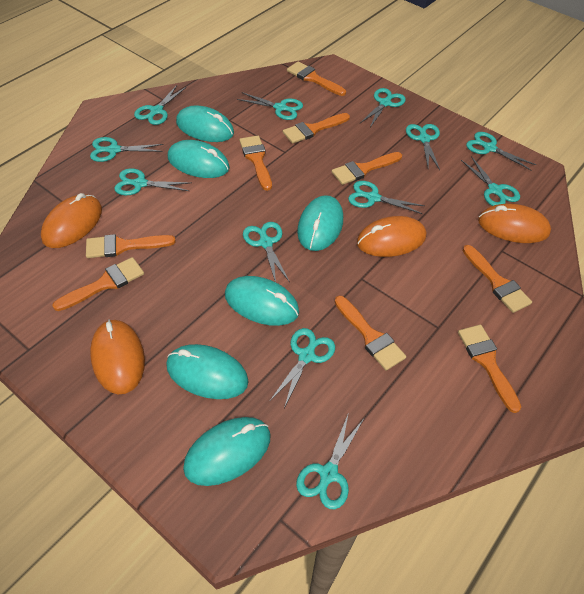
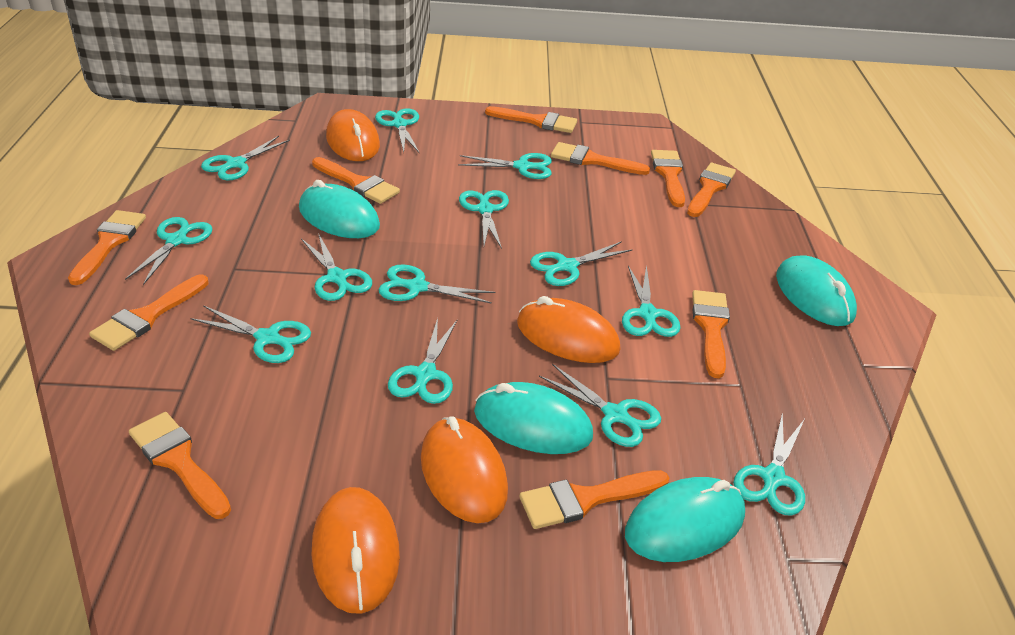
orange brush: 9 -> 10
turquoise mouse: 6 -> 4
turquoise scissors: 12 -> 13

